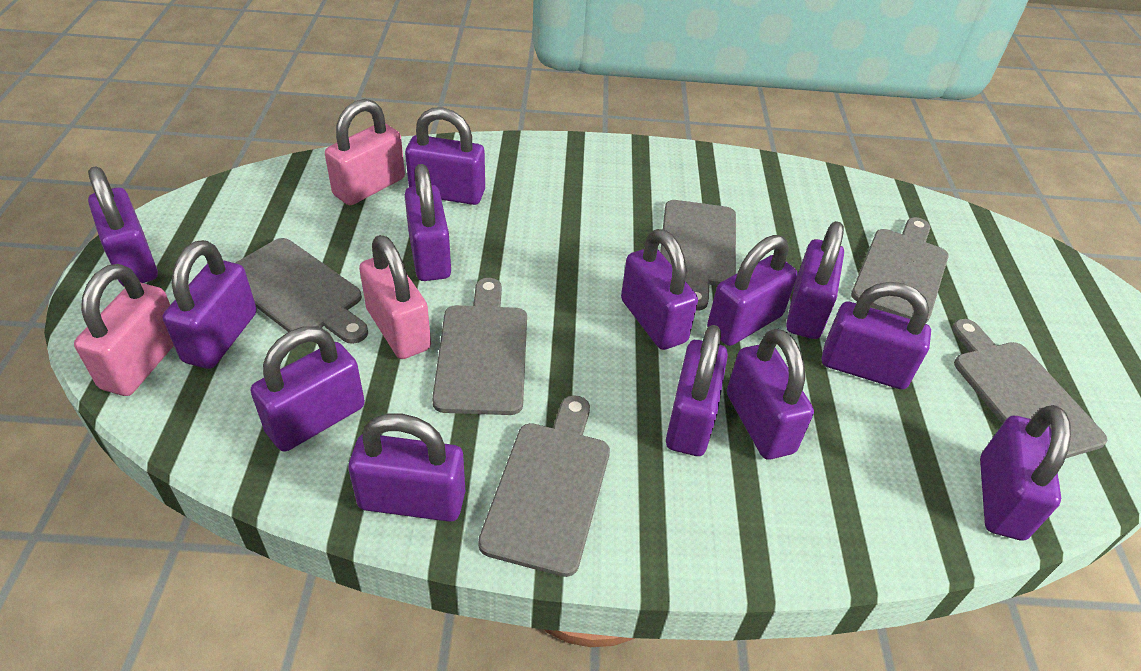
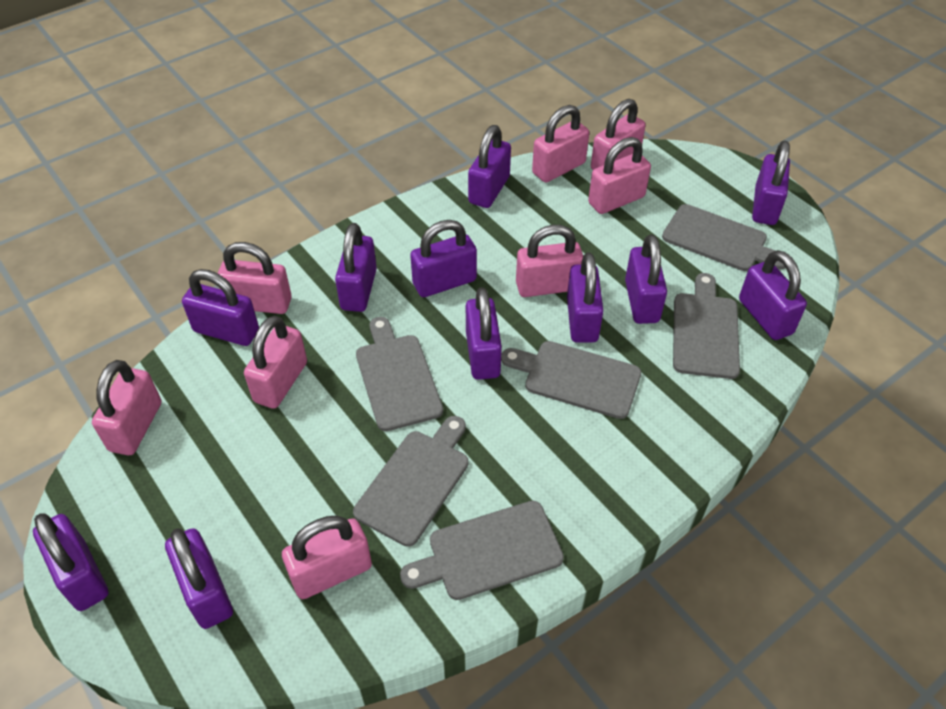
pink padlock: 3 -> 8
purple padlock: 13 -> 11

